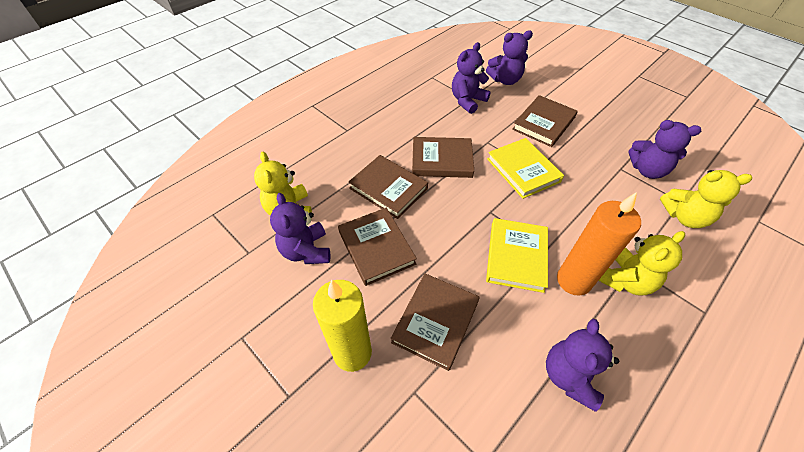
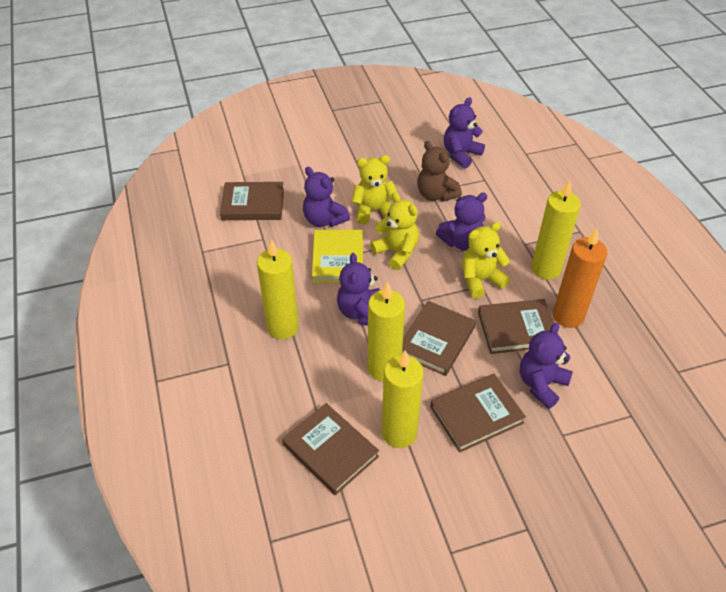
brown teddy bear: 0 -> 1
yellow book: 2 -> 1
yellow candle: 1 -> 4

